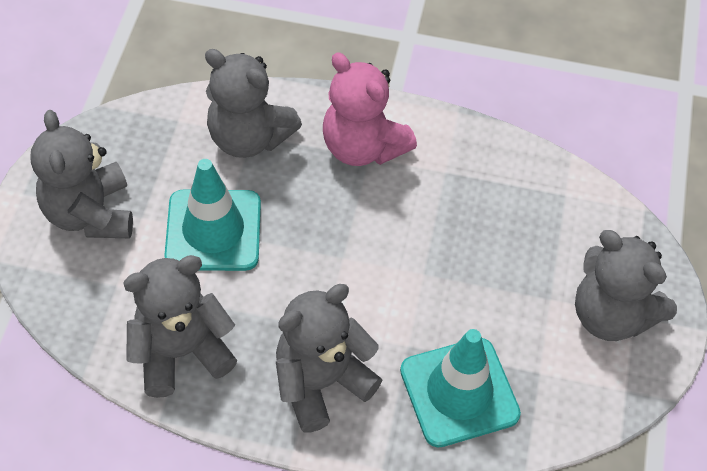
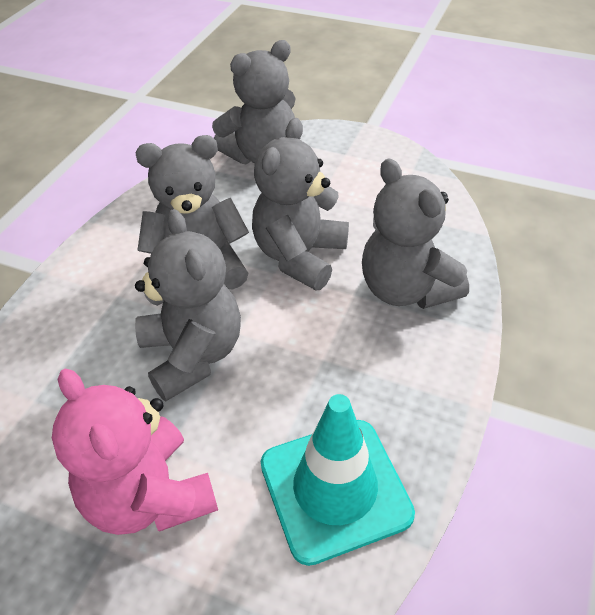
turquoise traffic cone: 2 -> 1

